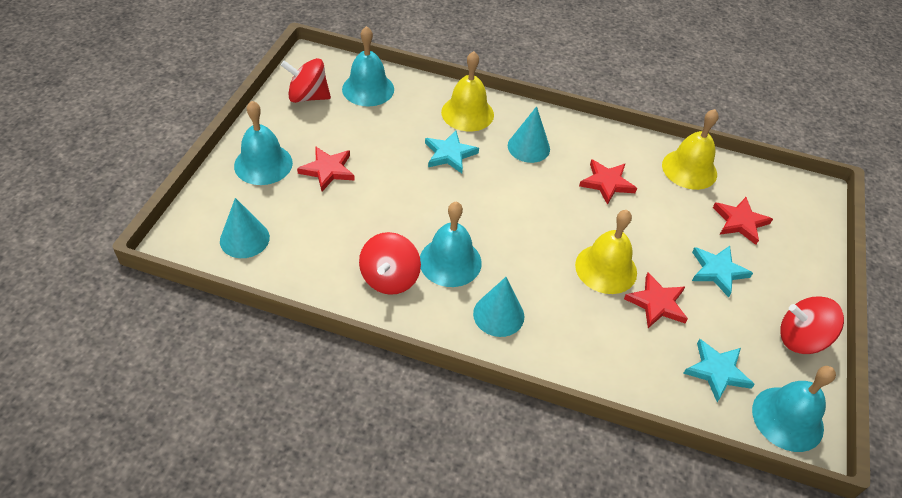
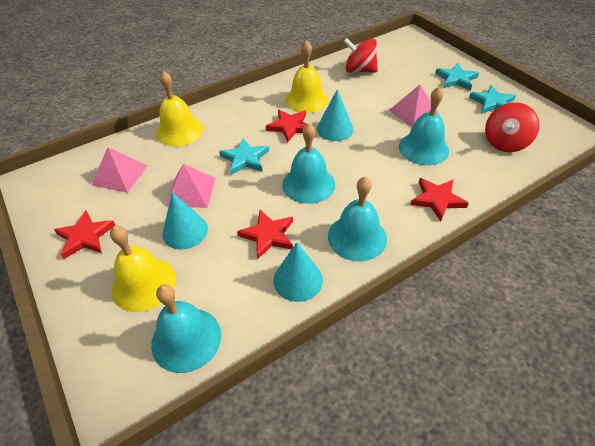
pink pyramid: 0 -> 3
red spinning top: 3 -> 2

